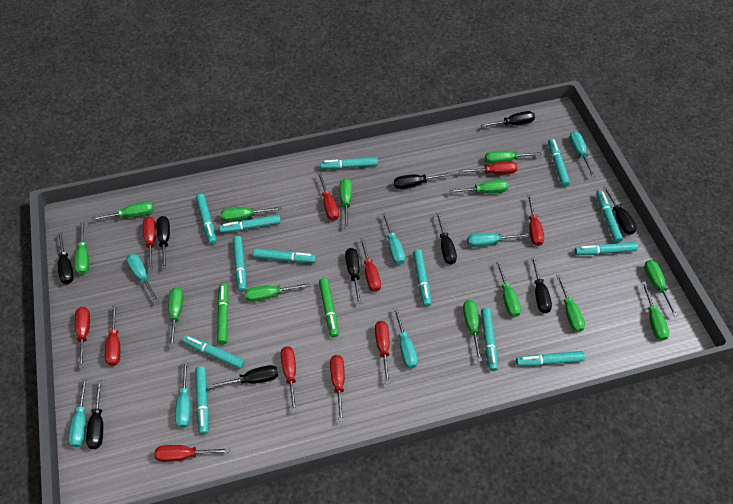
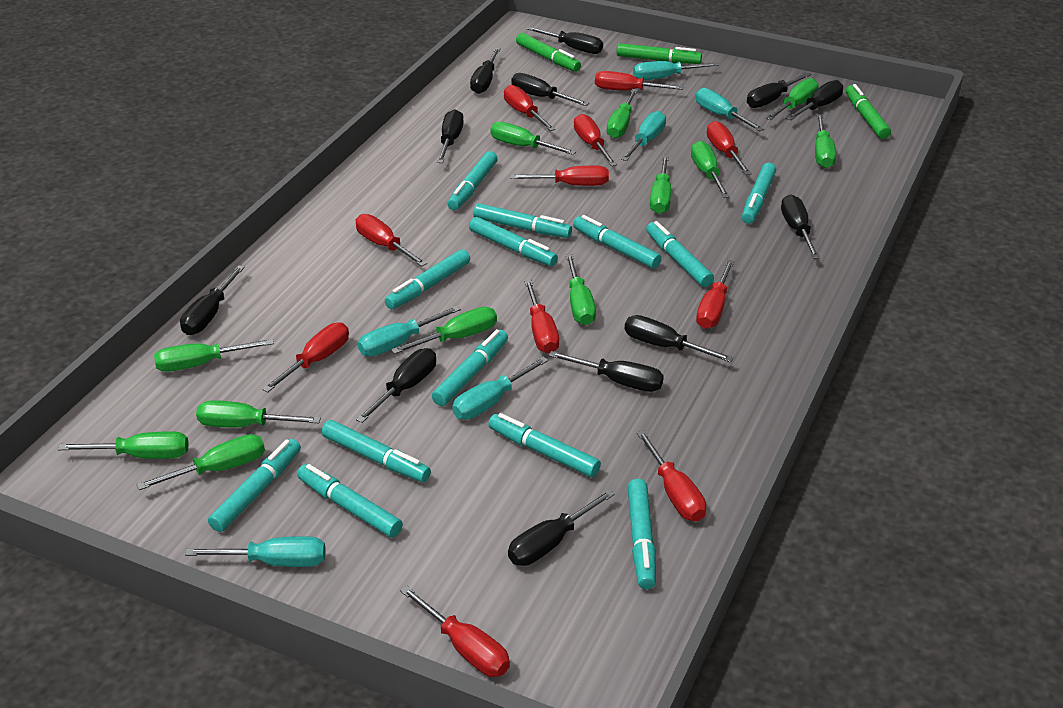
black screwdriver: 10 -> 12
green marker: 2 -> 3
green screwdriver: 13 -> 12
turquoise screwdriver: 7 -> 6

